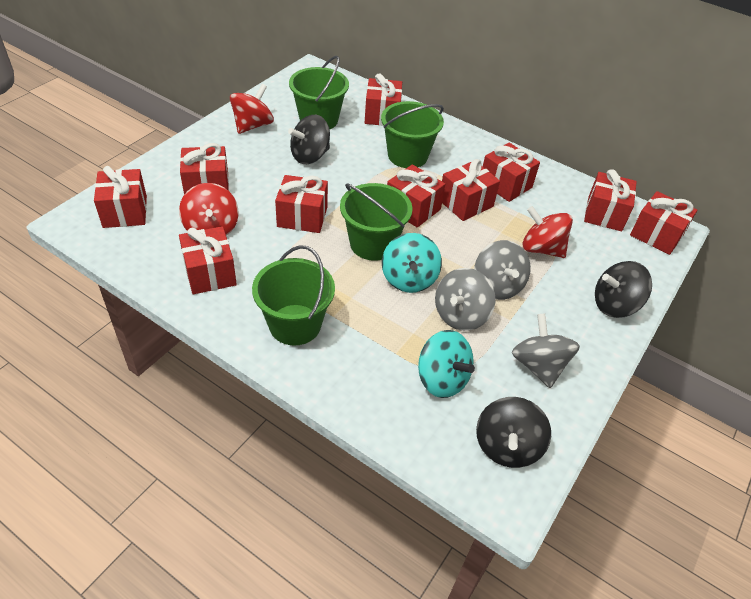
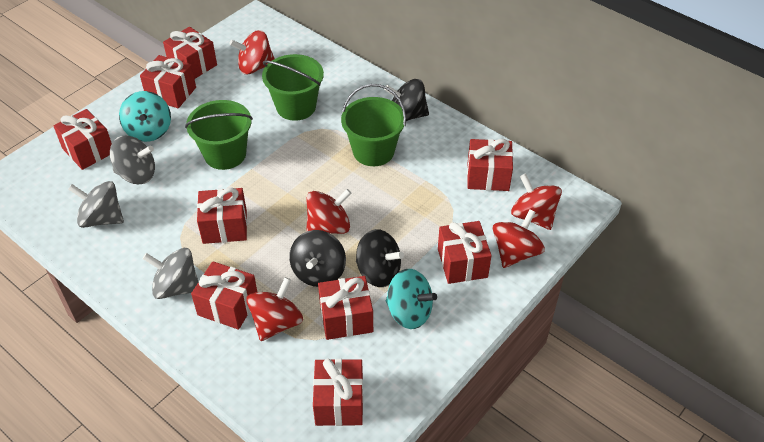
green bucket: 4 -> 3
red gift: 10 -> 9
red spinning top: 3 -> 5

